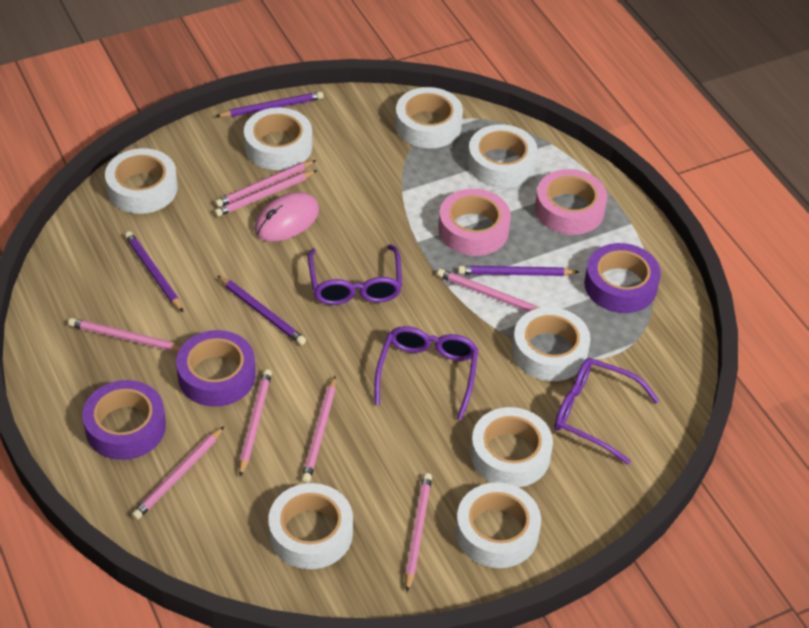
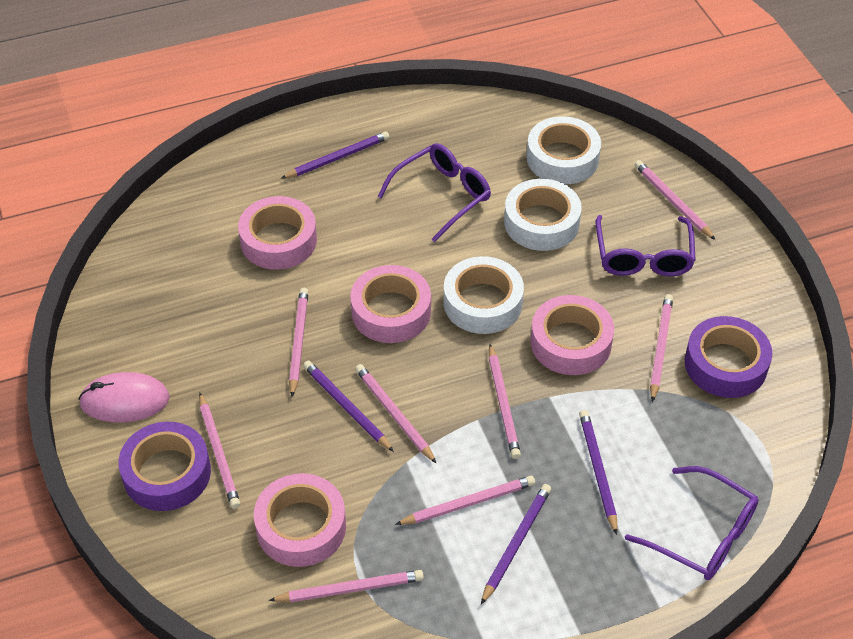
pink tape: 2 -> 4
purple tape: 3 -> 2
white tape: 8 -> 3

